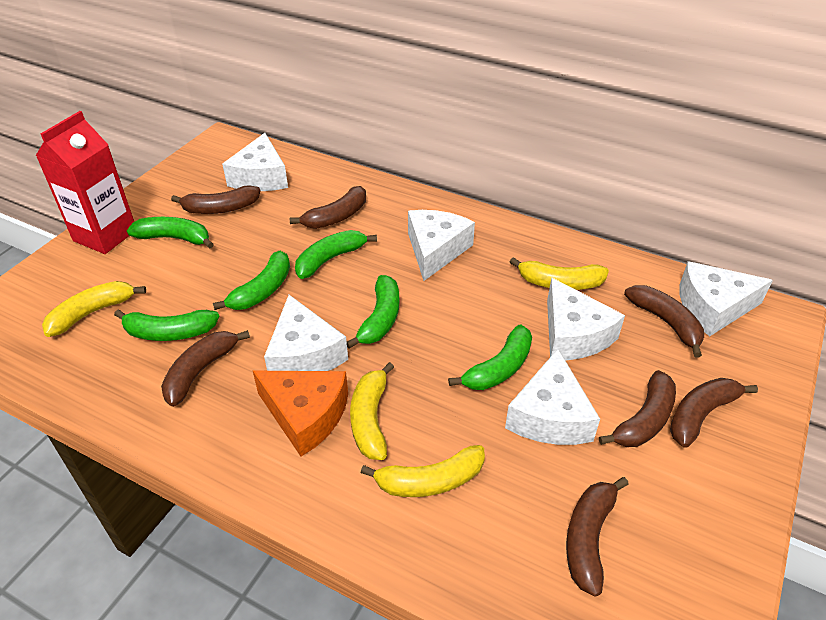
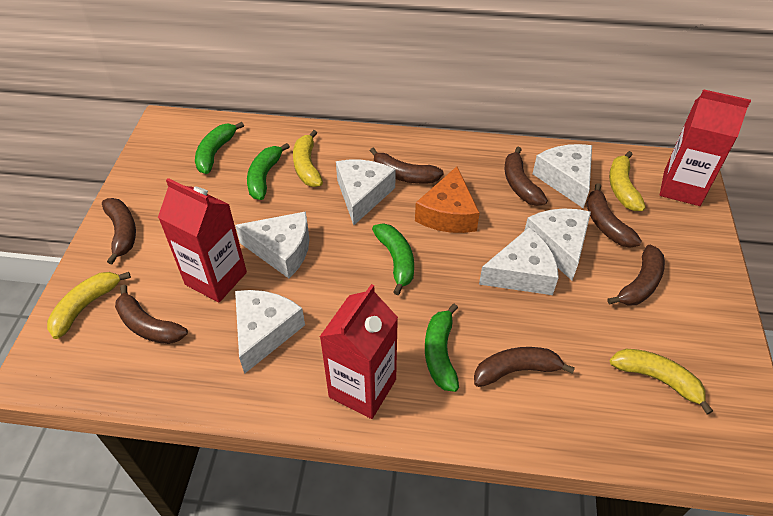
green banana: 6 -> 4
red carton: 1 -> 3

